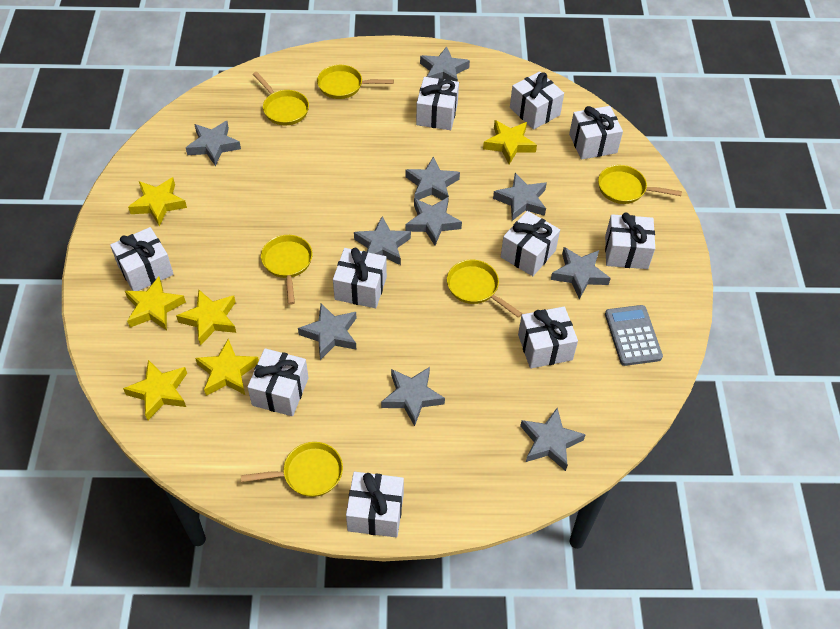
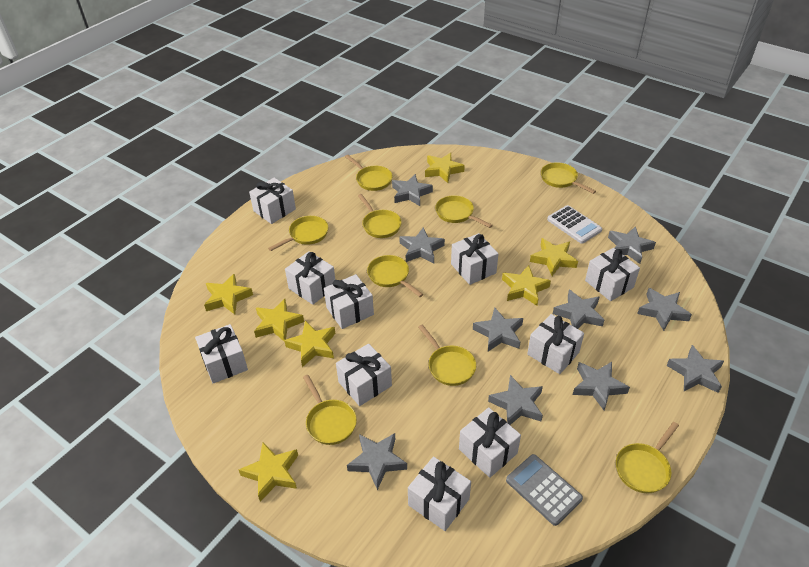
white calculator: 0 -> 1
yellow pan: 6 -> 9
yellow star: 6 -> 7

